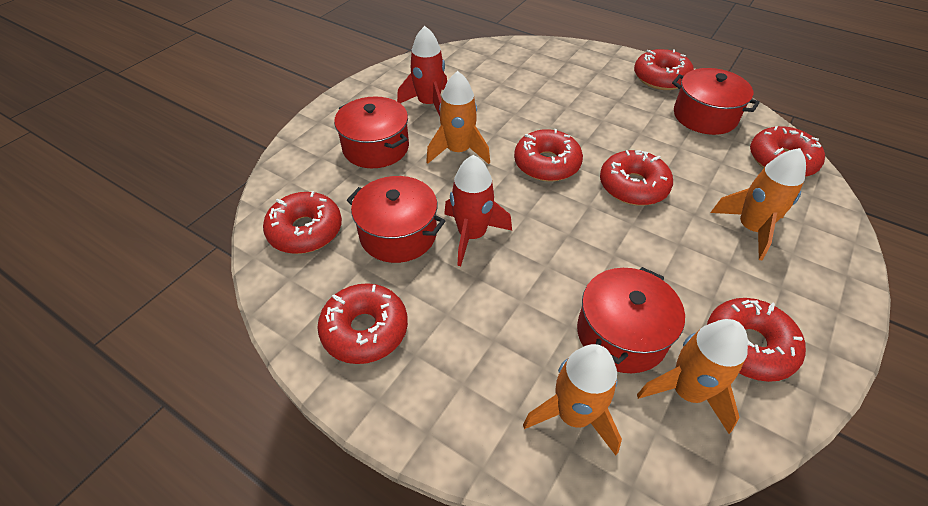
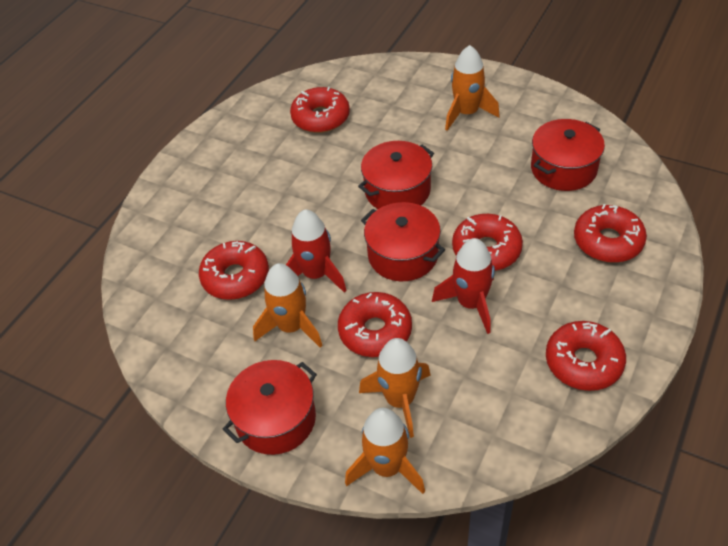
red donut: 7 -> 6

